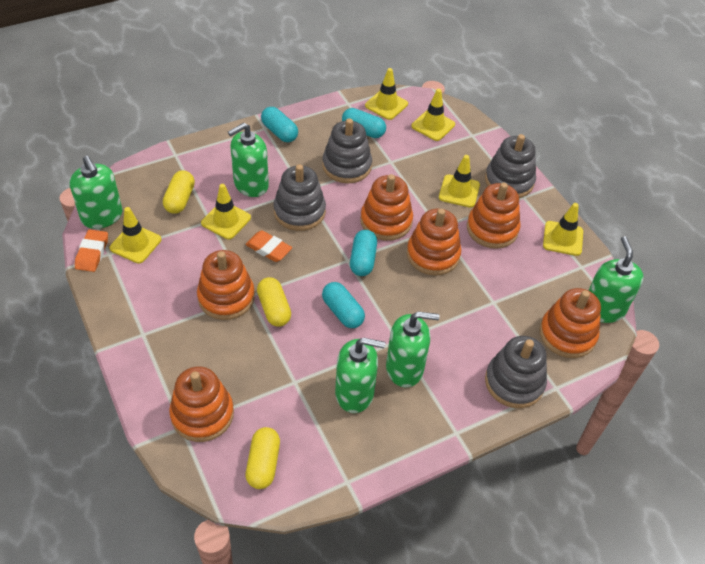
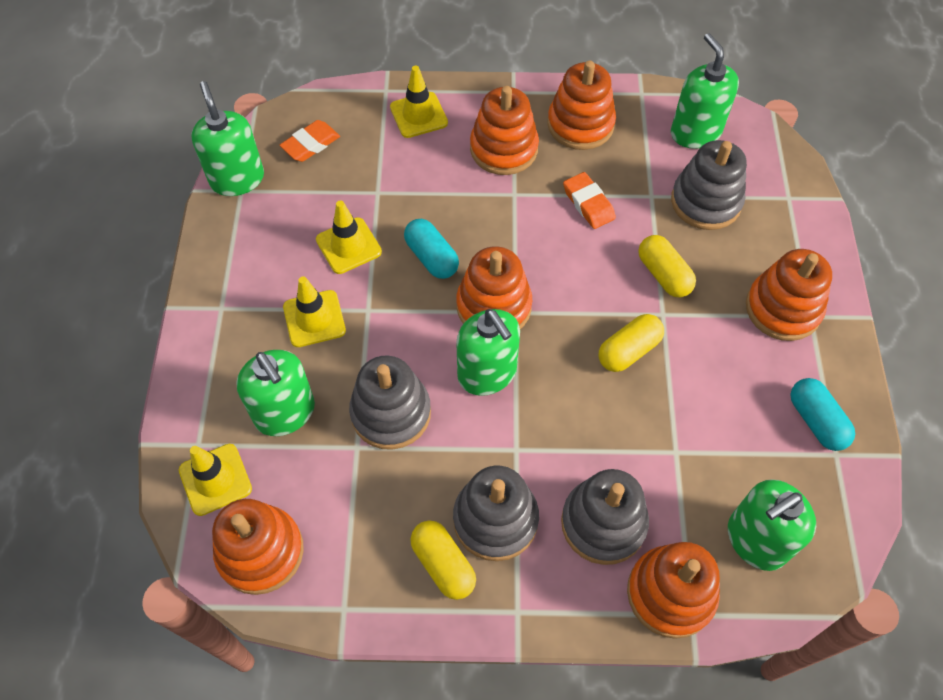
turquoise capsule: 4 -> 2
yellow traffic cone: 6 -> 4

